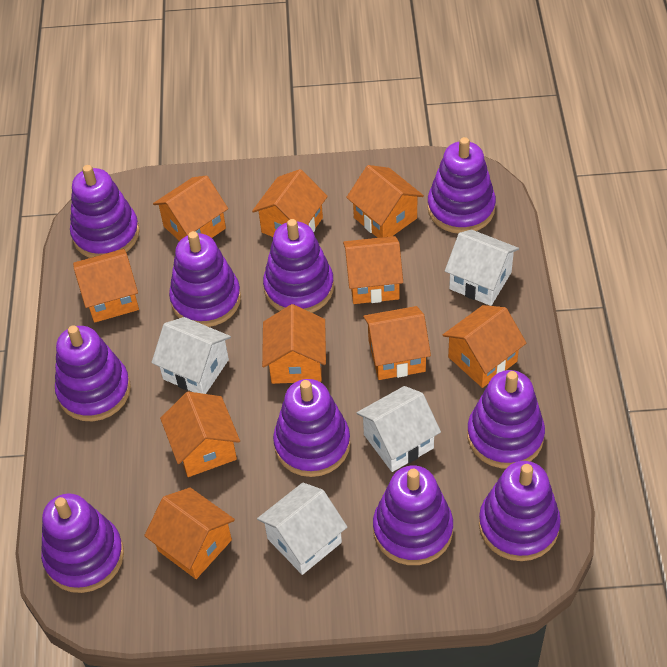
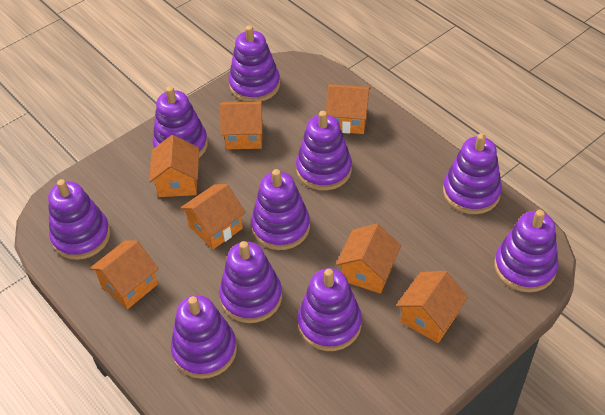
orange house: 10 -> 7
white house: 4 -> 0

